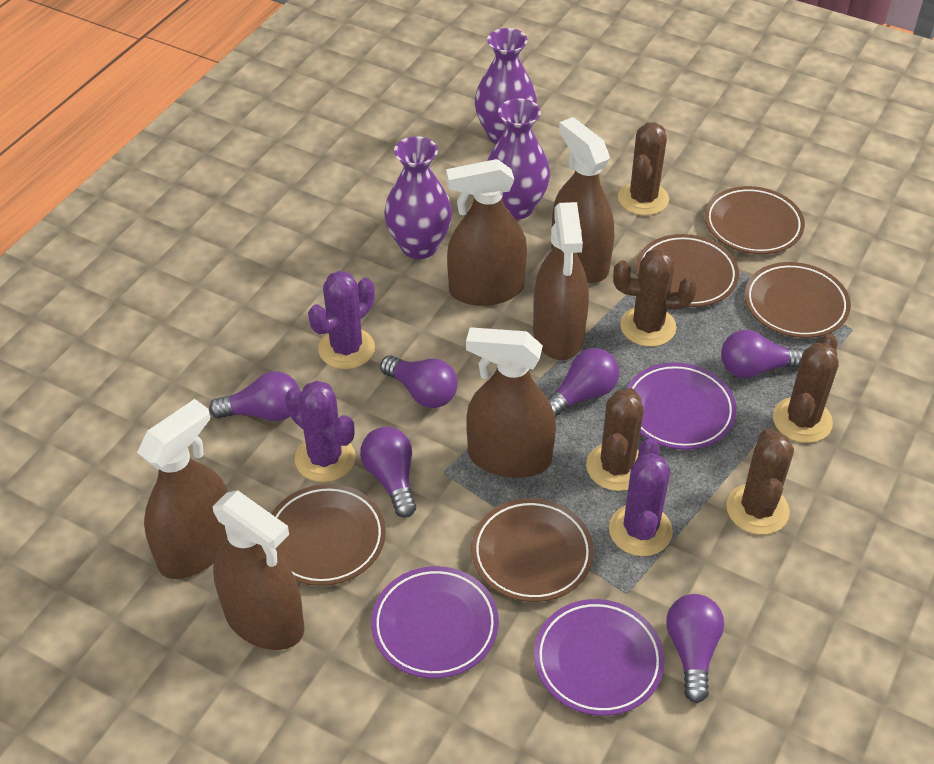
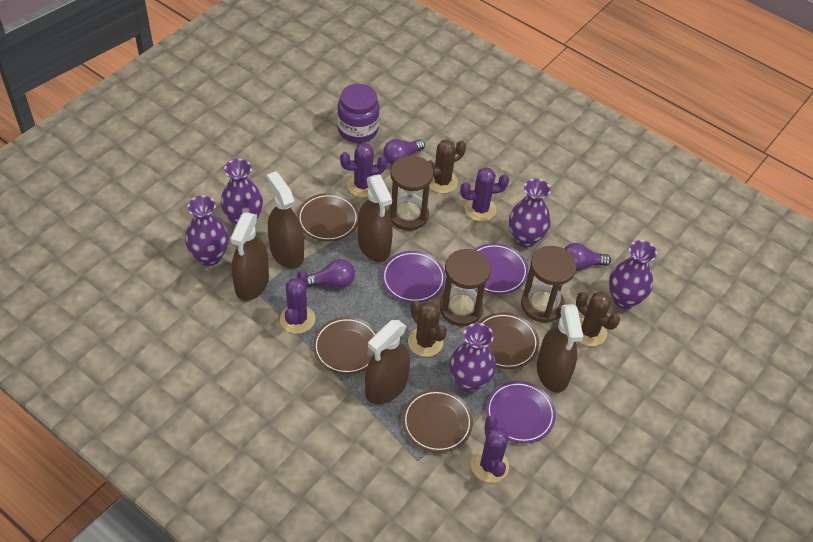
brown cactus: 5 -> 3
brown hourglass: 0 -> 3
brown plate: 5 -> 4
brown spray bottle: 6 -> 5
purple cactus: 3 -> 4
purple jar: 0 -> 1
purple light bulb: 6 -> 3
purple vase: 3 -> 5

